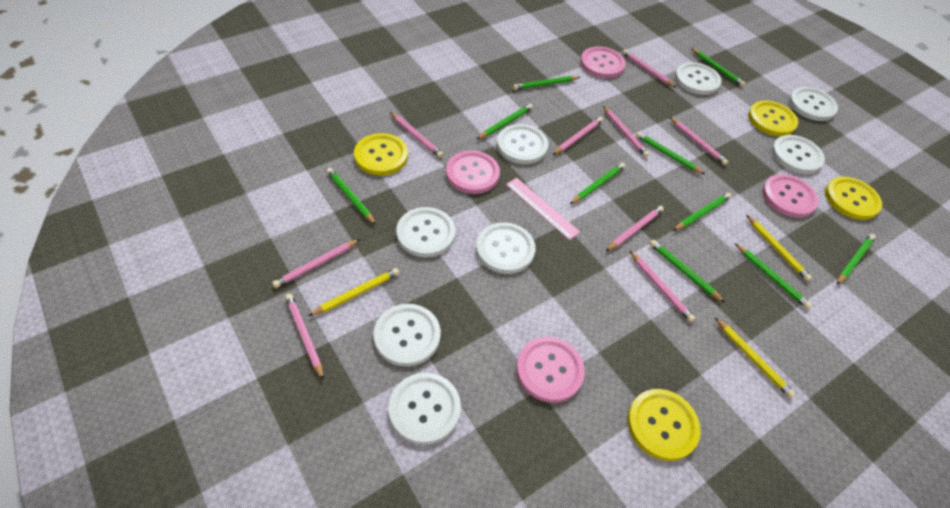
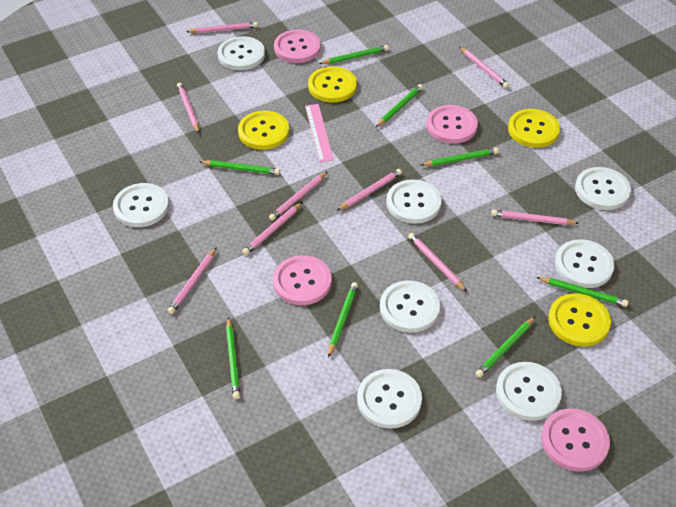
green pencil: 10 -> 8
yellow pencil: 3 -> 0

